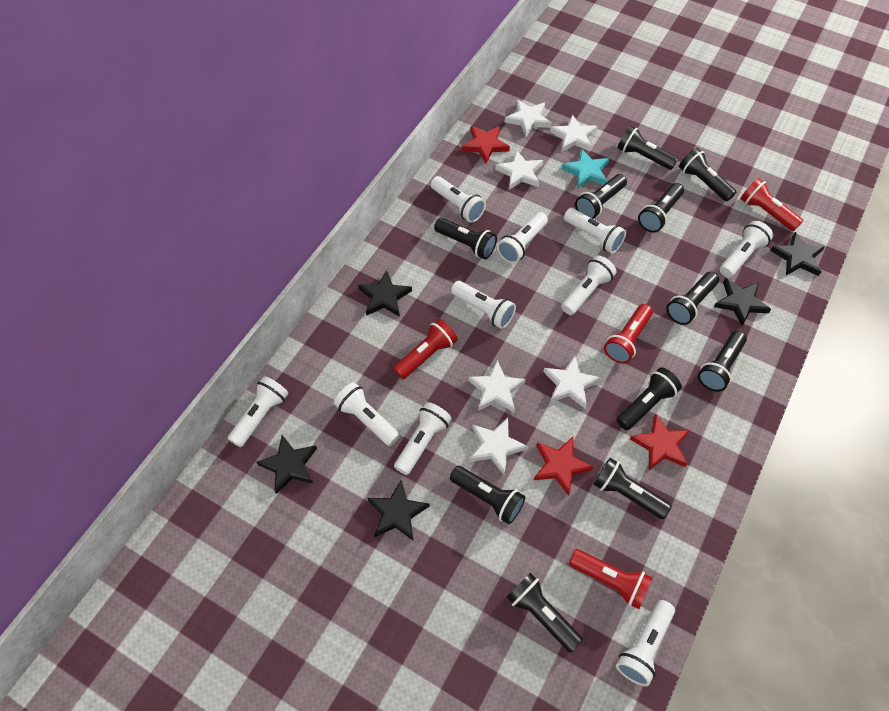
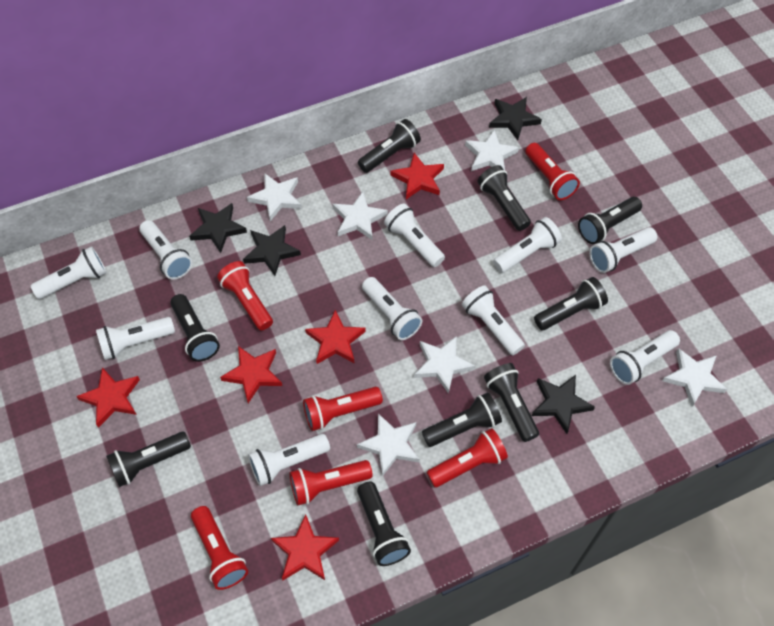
black flashlight: 11 -> 9
black star: 5 -> 4
red flashlight: 4 -> 6
red star: 3 -> 5
turquoise star: 1 -> 0

